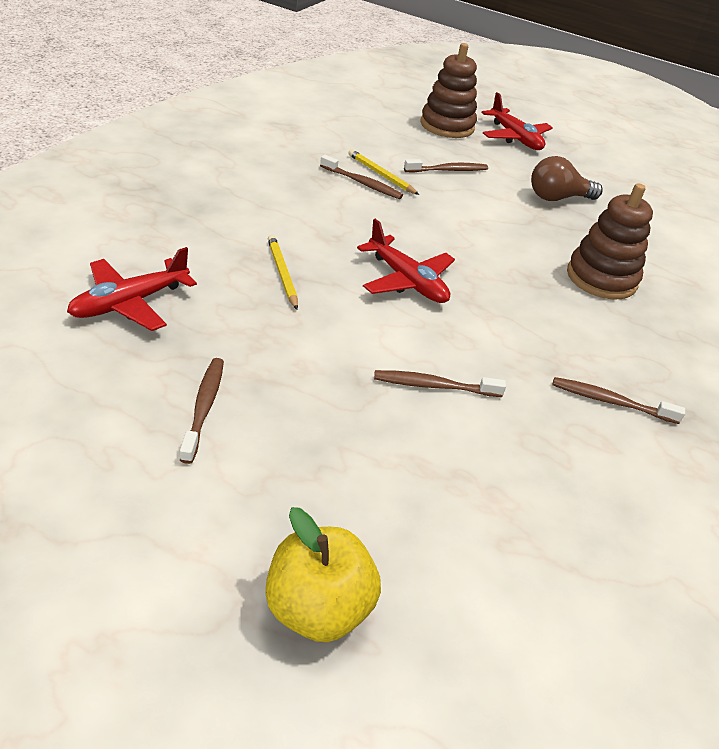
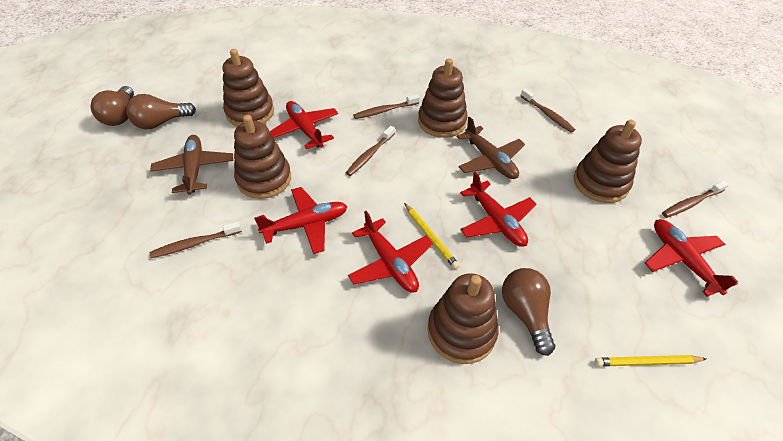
brown light bulb: 1 -> 3
brown plane: 0 -> 2
brown stacking toy: 2 -> 5
red plane: 3 -> 5
yellow apple: 1 -> 0

